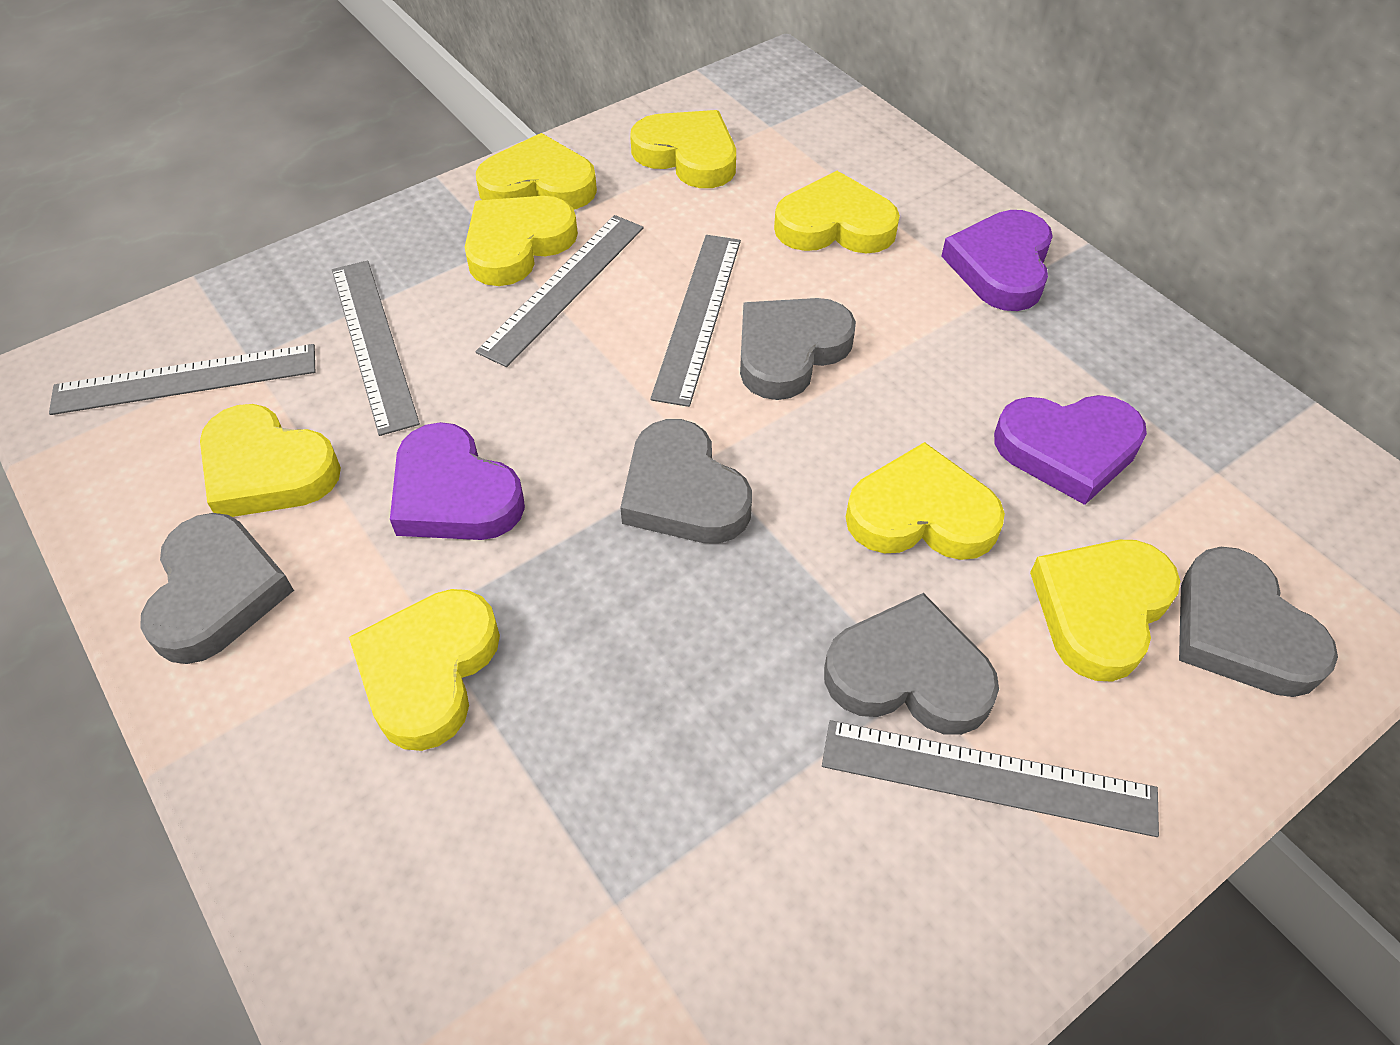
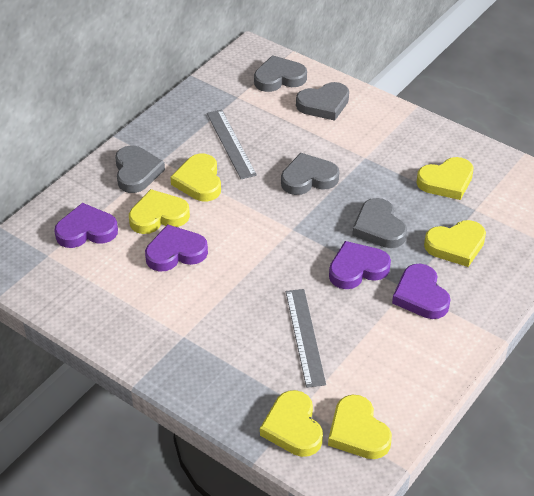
grey ruler: 5 -> 2
purple heart: 3 -> 4
yellow heart: 8 -> 6

